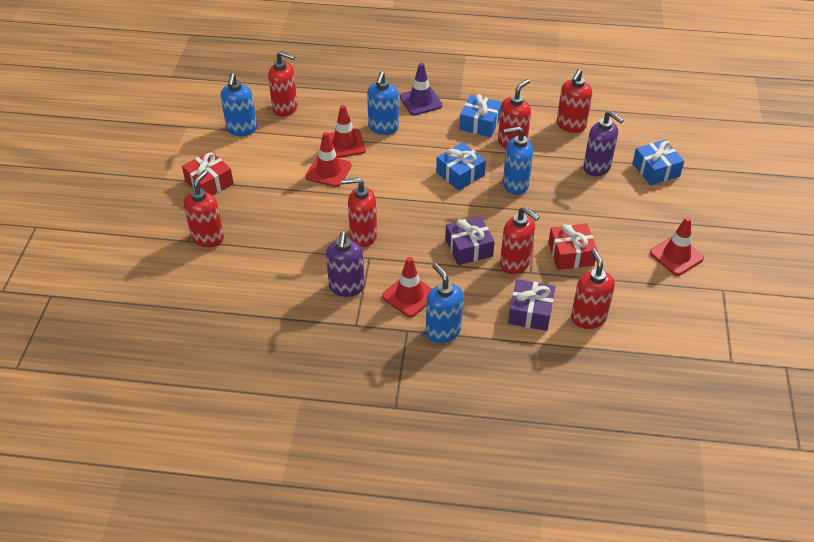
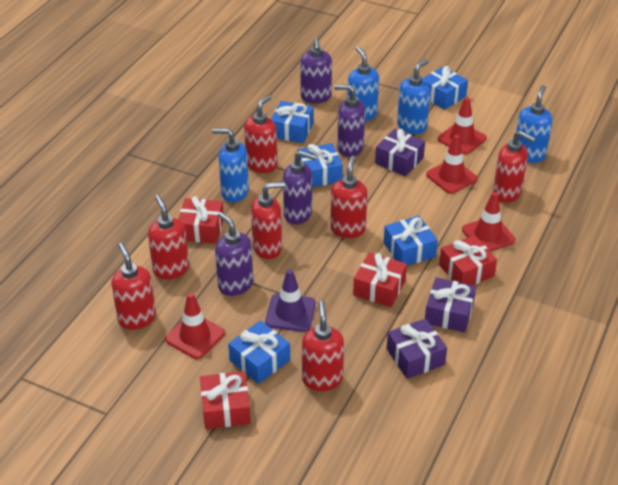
blue gift: 3 -> 5
purple gift: 2 -> 3
purple soap dispenser: 2 -> 4
red gift: 2 -> 4

